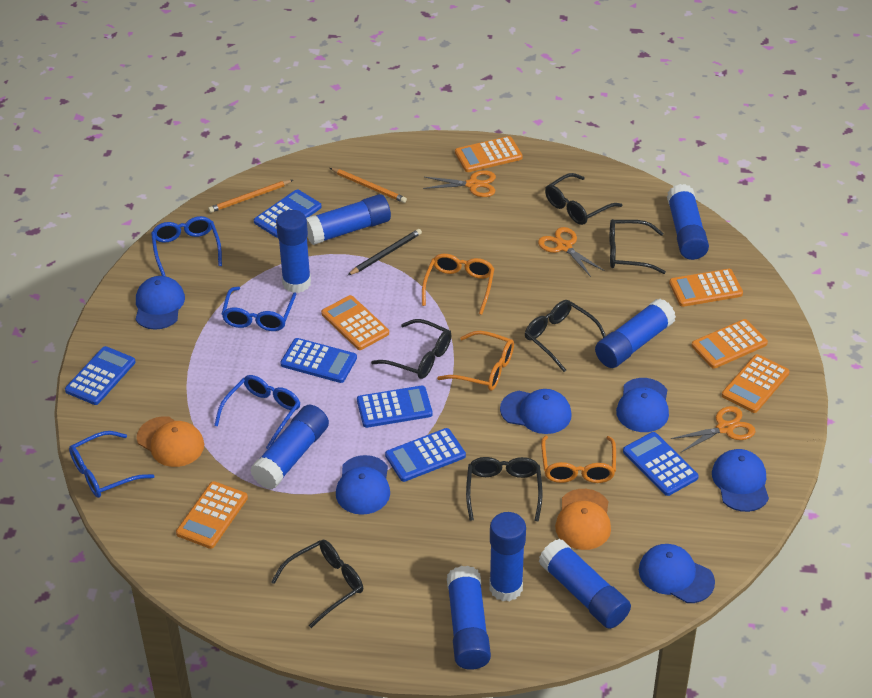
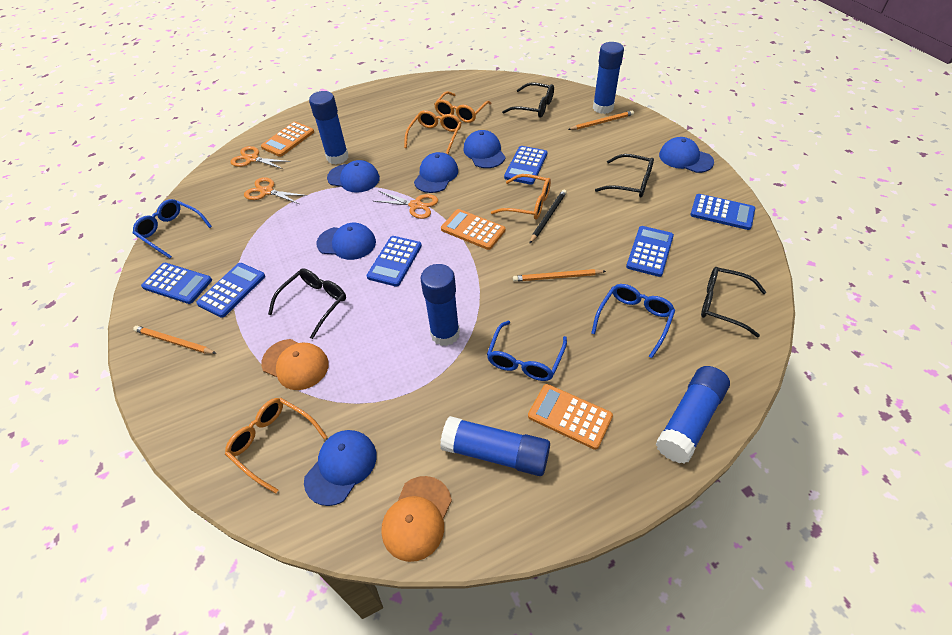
black glasses: 6 -> 4
blue glasses: 4 -> 3
blue glue stick: 8 -> 5
orange calculator: 6 -> 3
orange glasses: 3 -> 4
orange pencil: 2 -> 3

